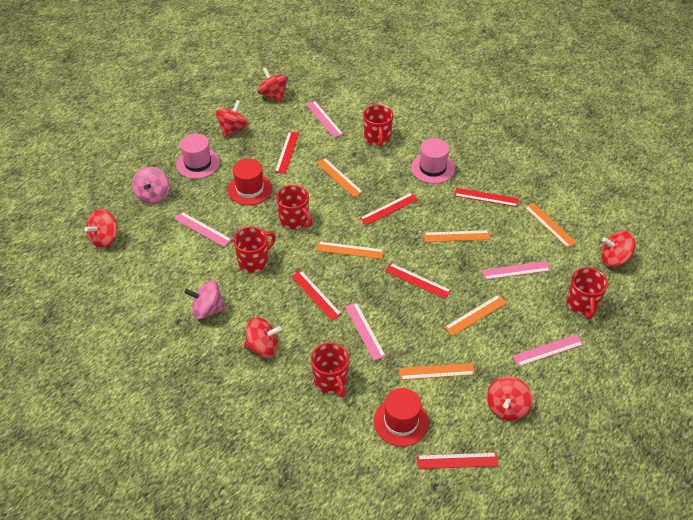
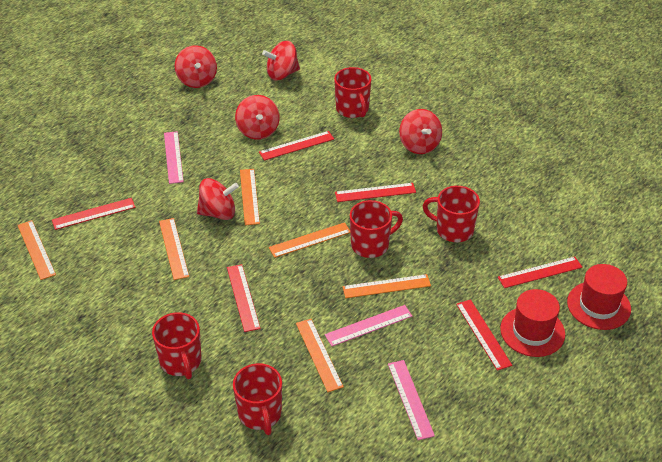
pink hat: 2 -> 0
pink ruler: 5 -> 3
pink spinning top: 2 -> 0
red spinning top: 6 -> 5

